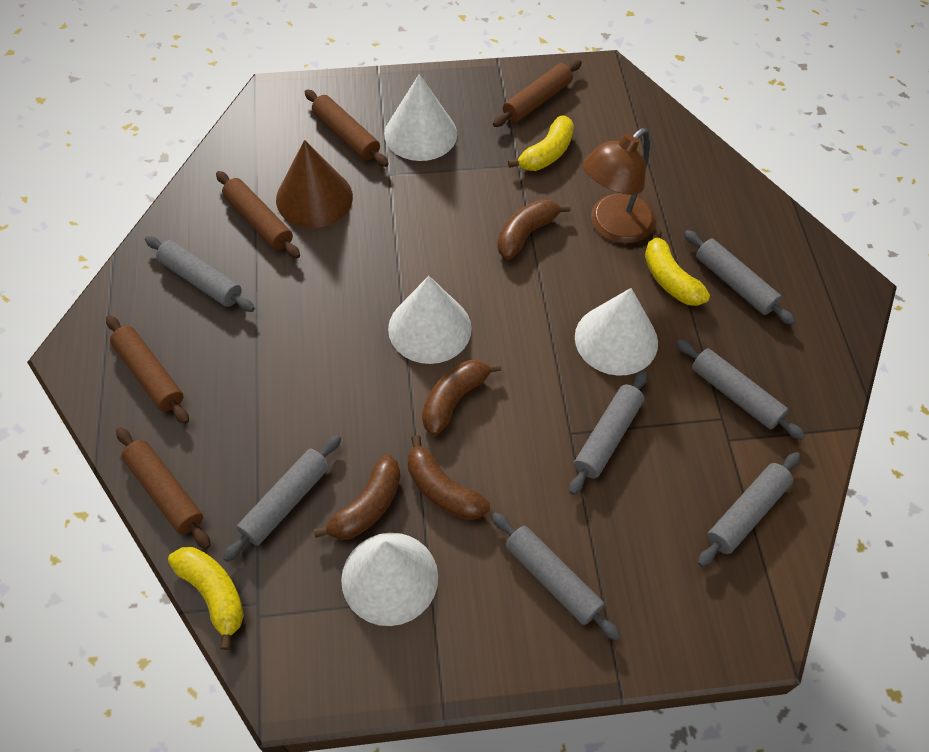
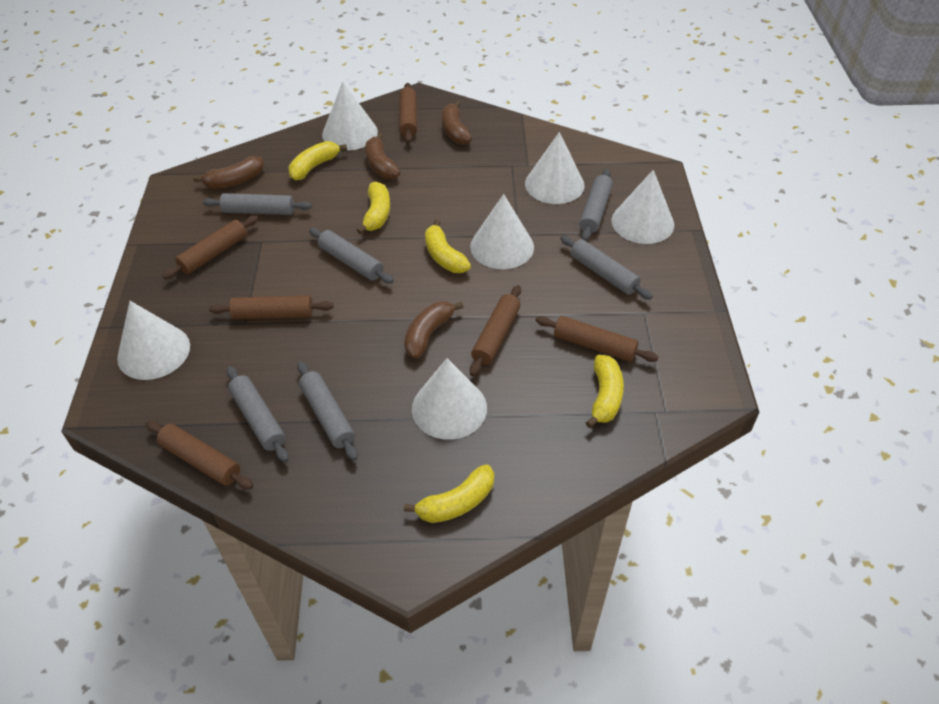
brown cone: 1 -> 0
brown lamp: 1 -> 0
brown rolling pin: 5 -> 6
grey rolling pin: 7 -> 6
white cone: 4 -> 6
yellow banana: 3 -> 5

